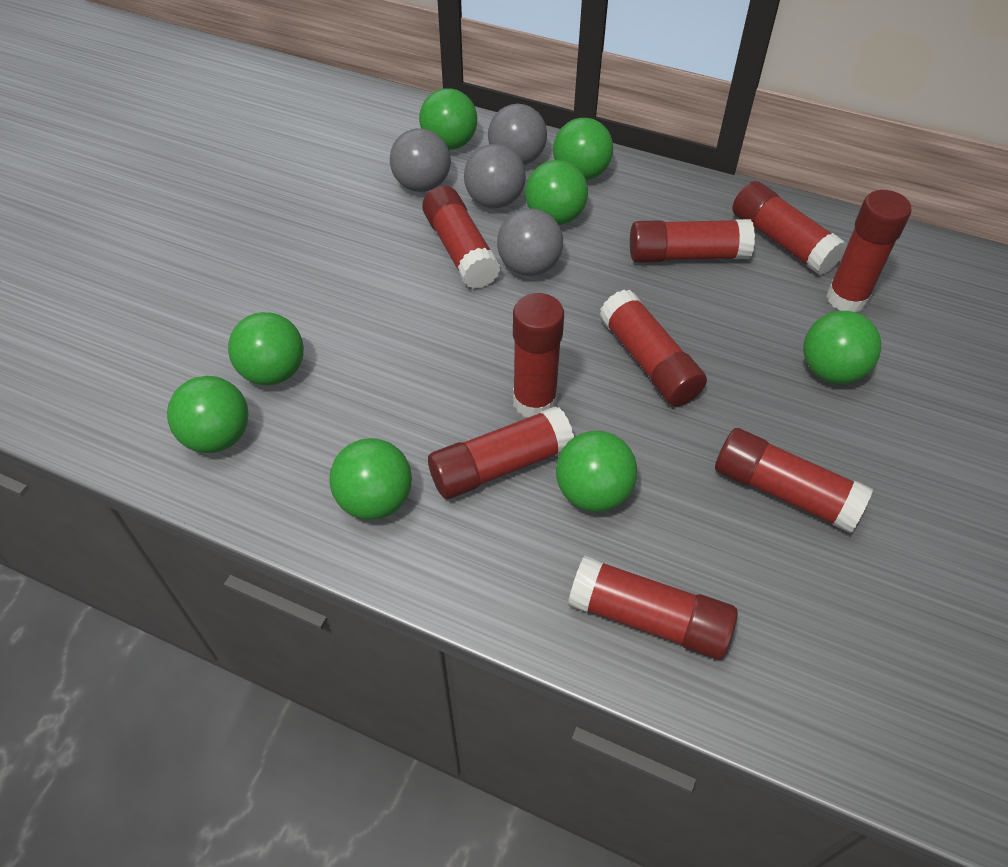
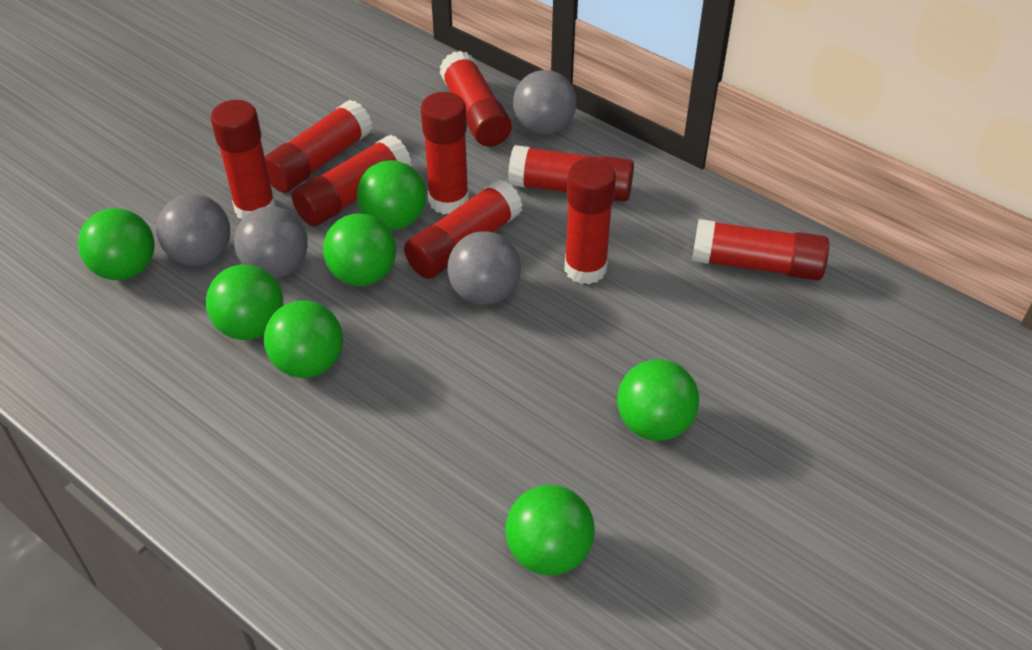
green ball: 8 -> 7

